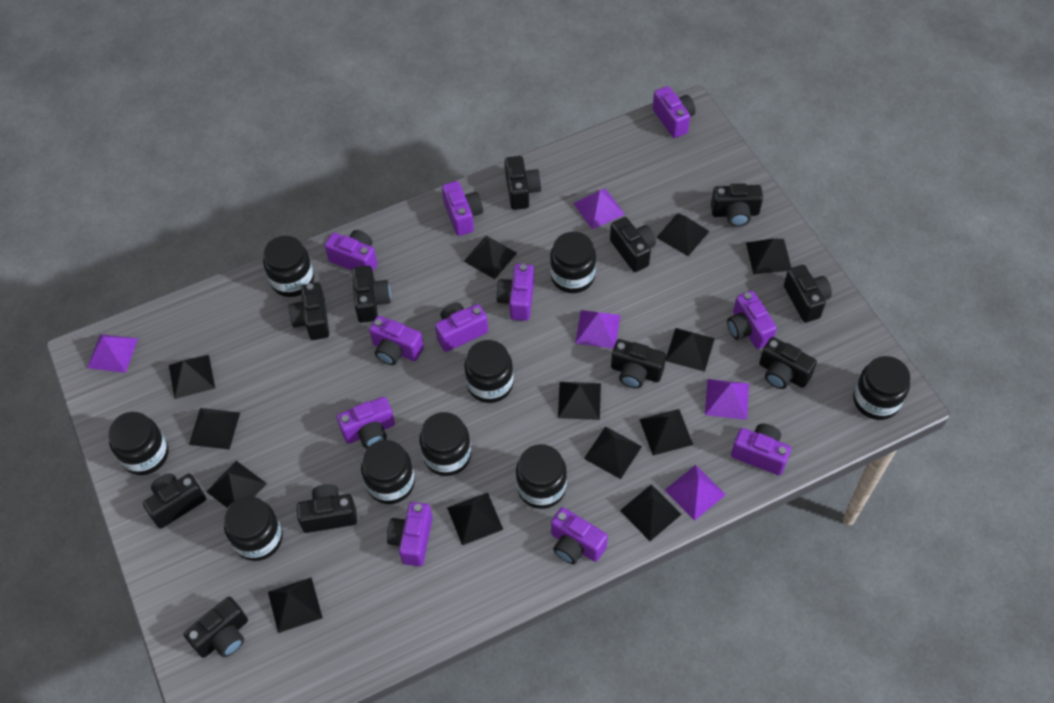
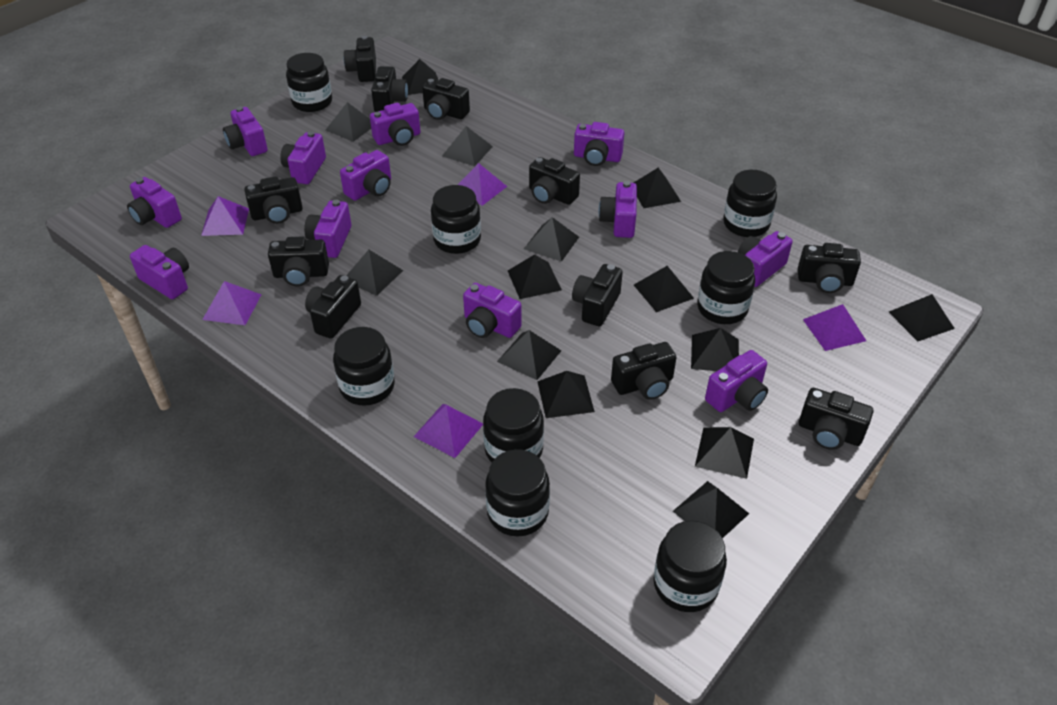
black jar: 9 -> 8
black pyramid: 13 -> 14
purple camera: 11 -> 12

